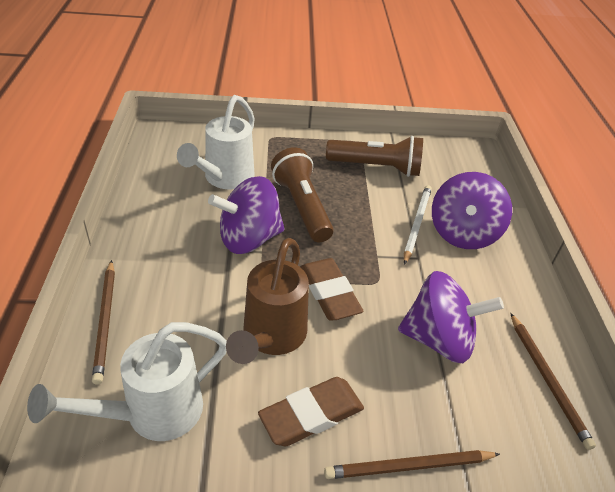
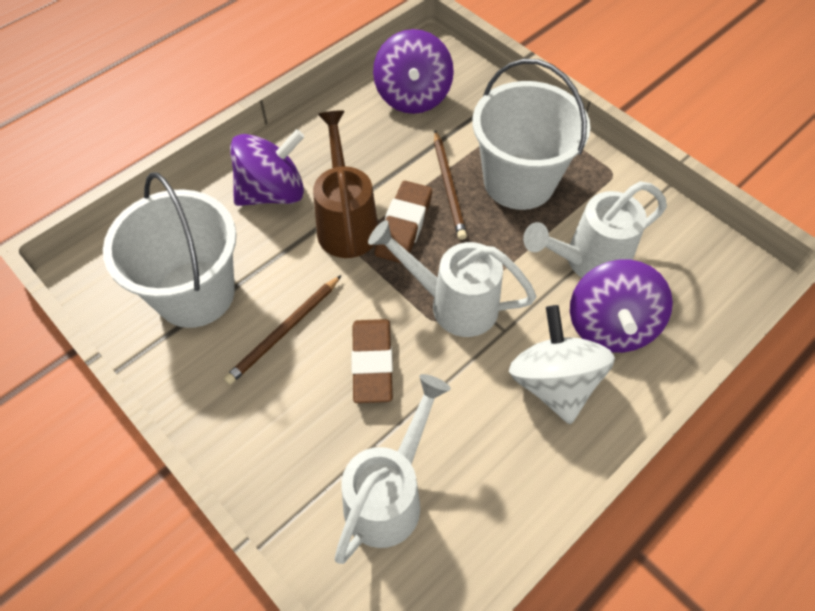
brown flashlight: 2 -> 0
brown pencil: 3 -> 2
white bucket: 0 -> 2
white pencil: 1 -> 0
white spinning top: 0 -> 1
white watering can: 2 -> 3

